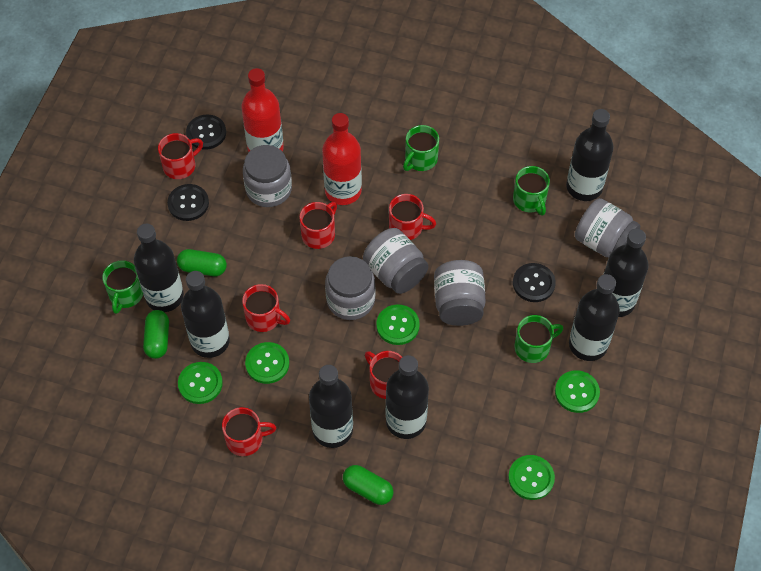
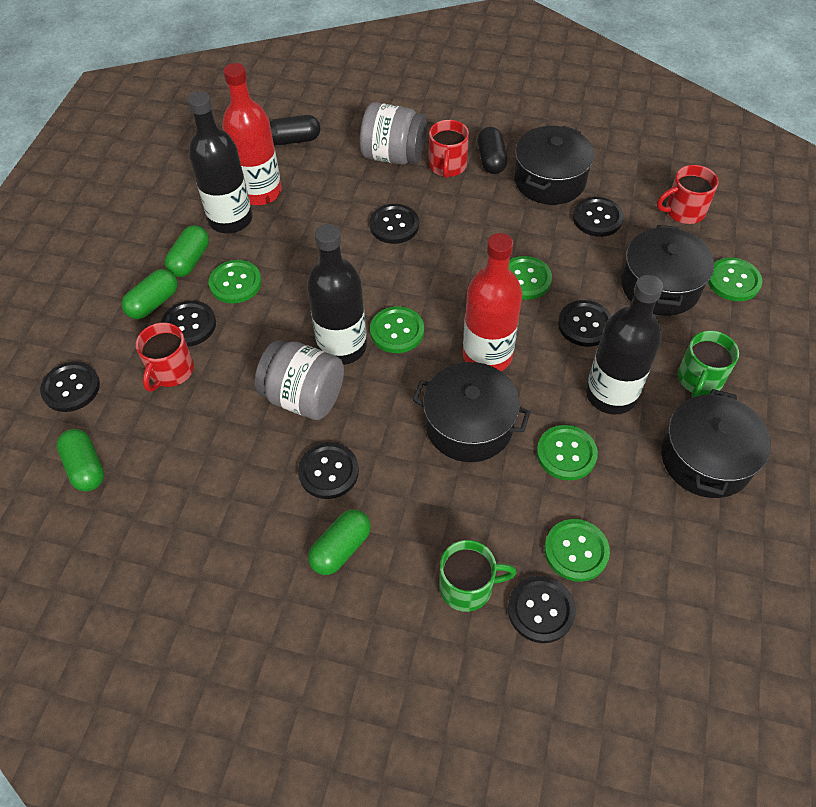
black bottle: 7 -> 3
black button: 3 -> 7
black capsule: 0 -> 2
black pot: 0 -> 4
green button: 5 -> 6
green capsule: 3 -> 4
green mug: 4 -> 2
grey jar: 5 -> 2
red mug: 6 -> 3

